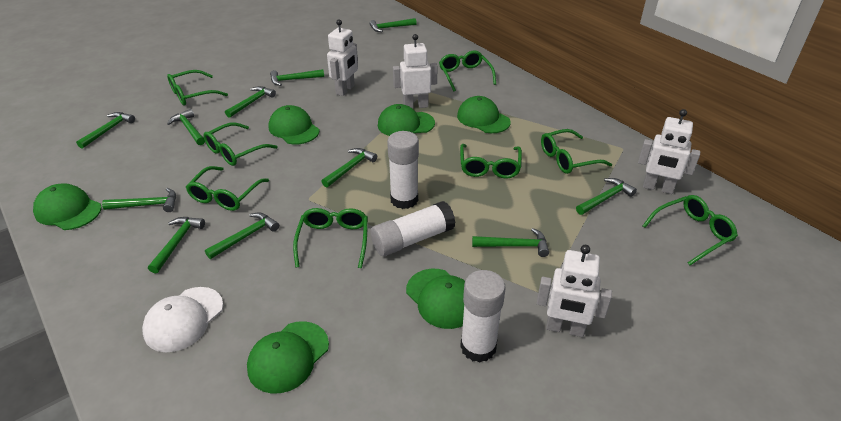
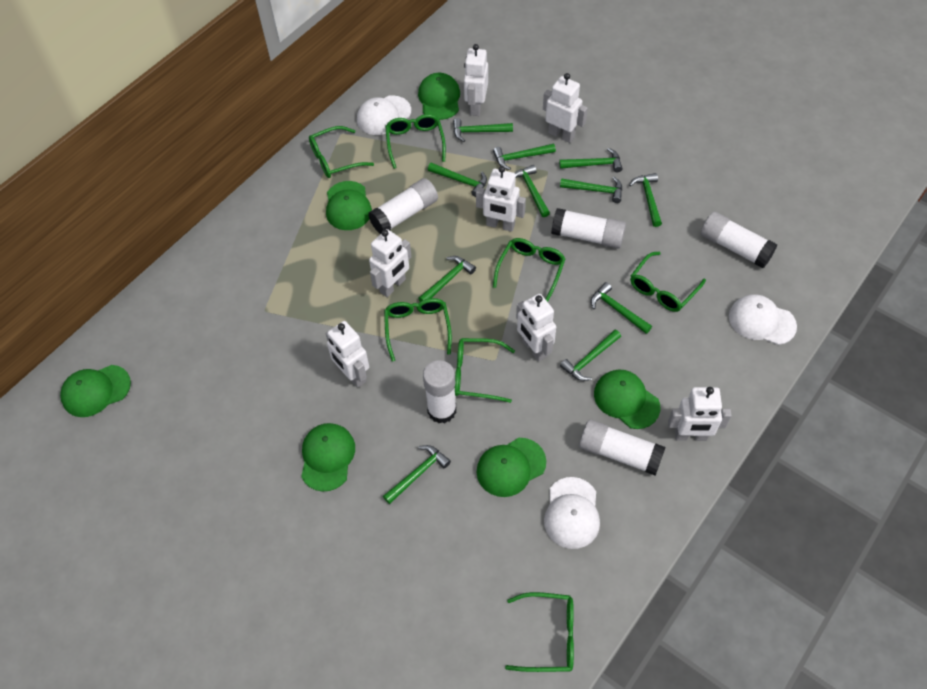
green glasses: 8 -> 7
white cap: 1 -> 3
white glue stick: 3 -> 5
white robot: 4 -> 7

